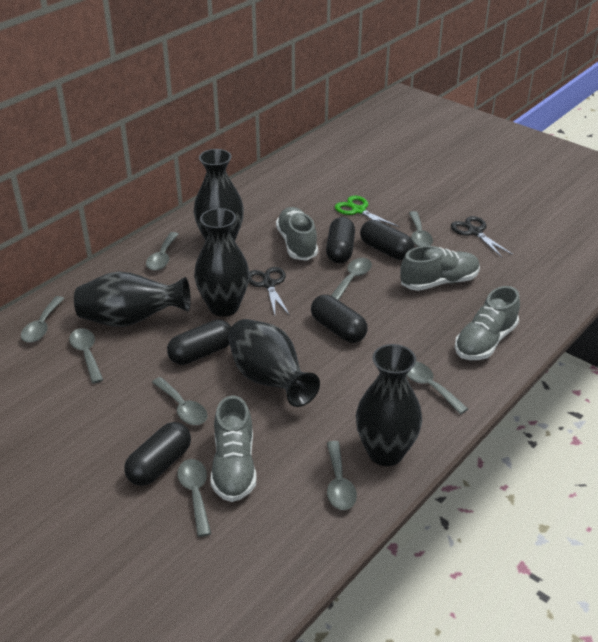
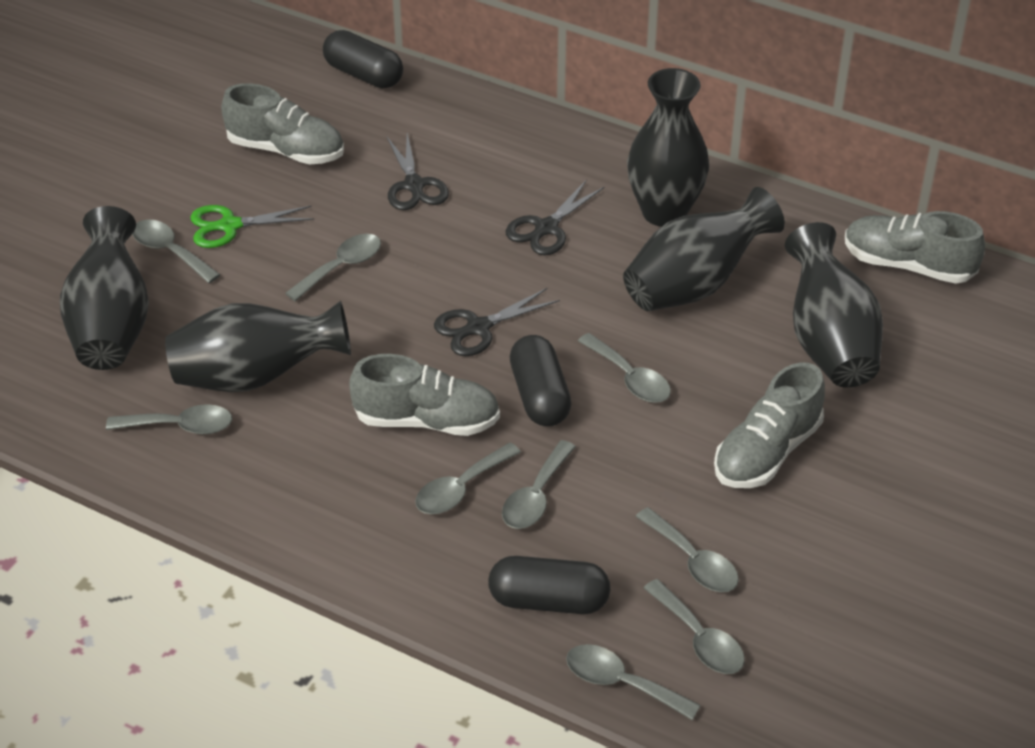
black capsule: 5 -> 3
black scissors: 2 -> 3

